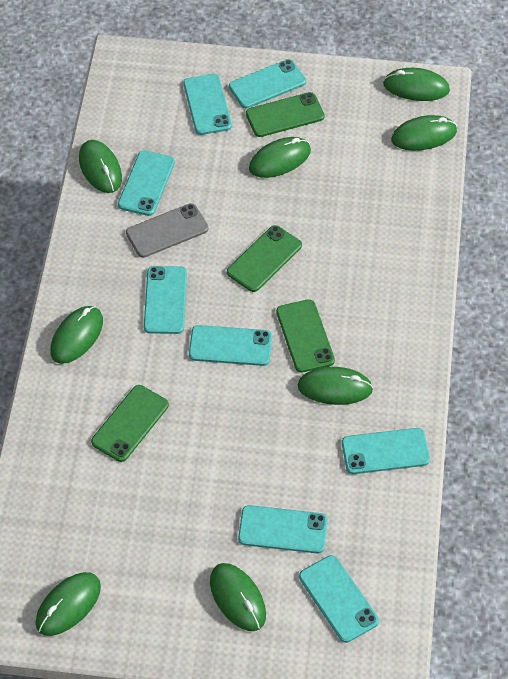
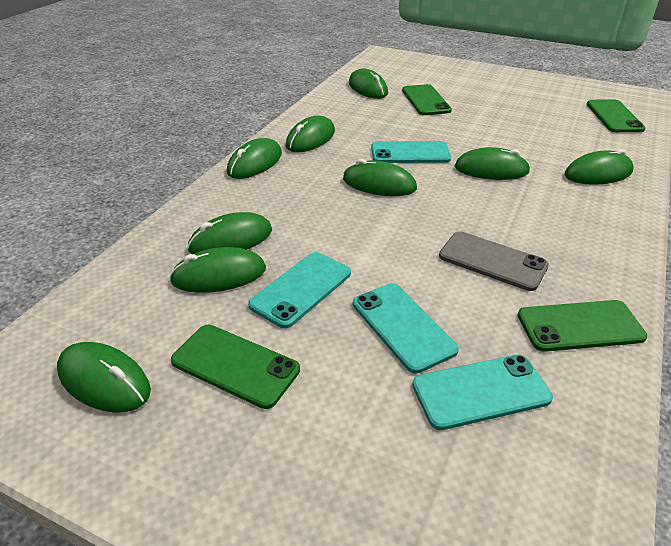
green mouse: 8 -> 9
turquoise phone: 8 -> 4

